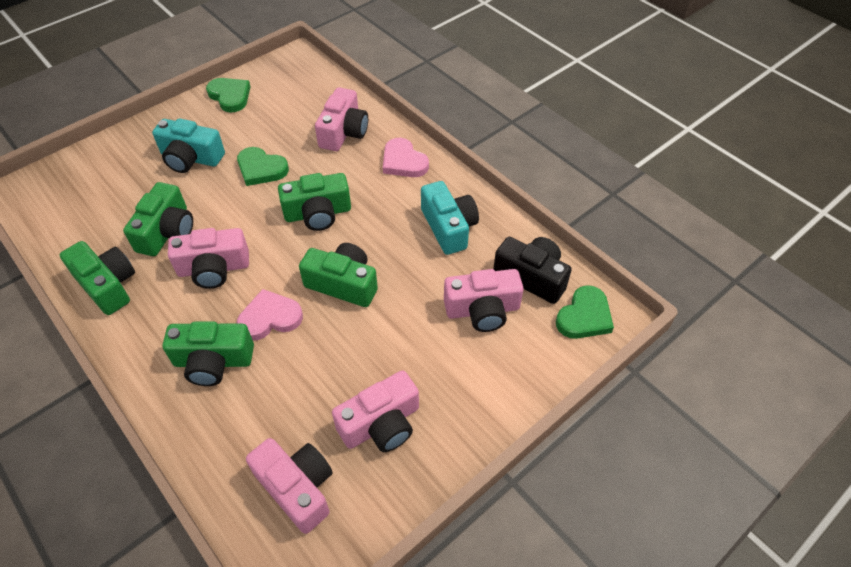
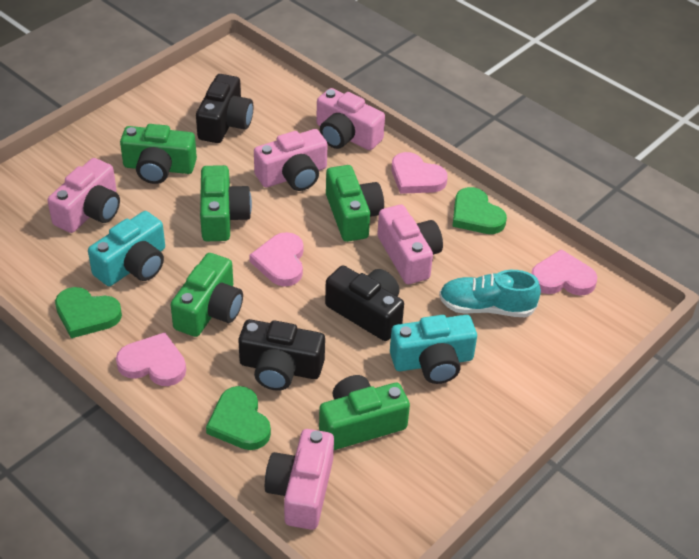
black camera: 1 -> 3
pink heart: 2 -> 4
turquoise shoe: 0 -> 1

